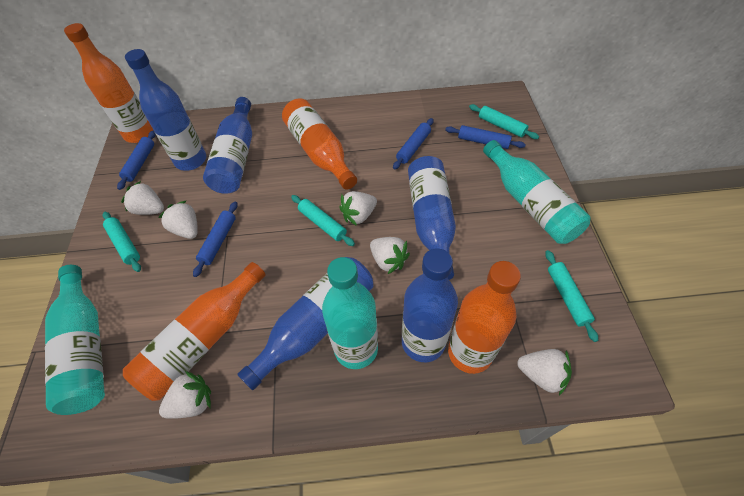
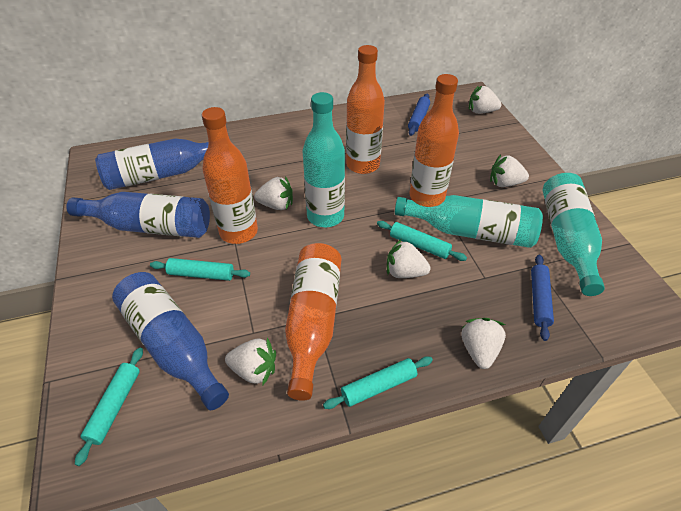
blue bottle: 5 -> 3
blue rolling pin: 4 -> 2

